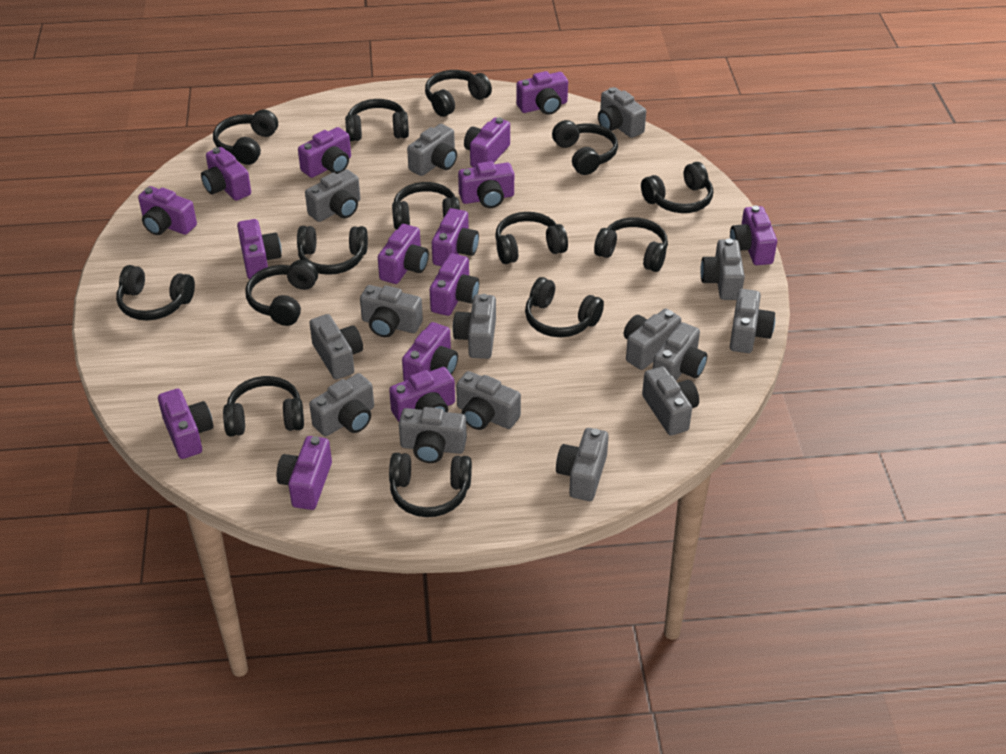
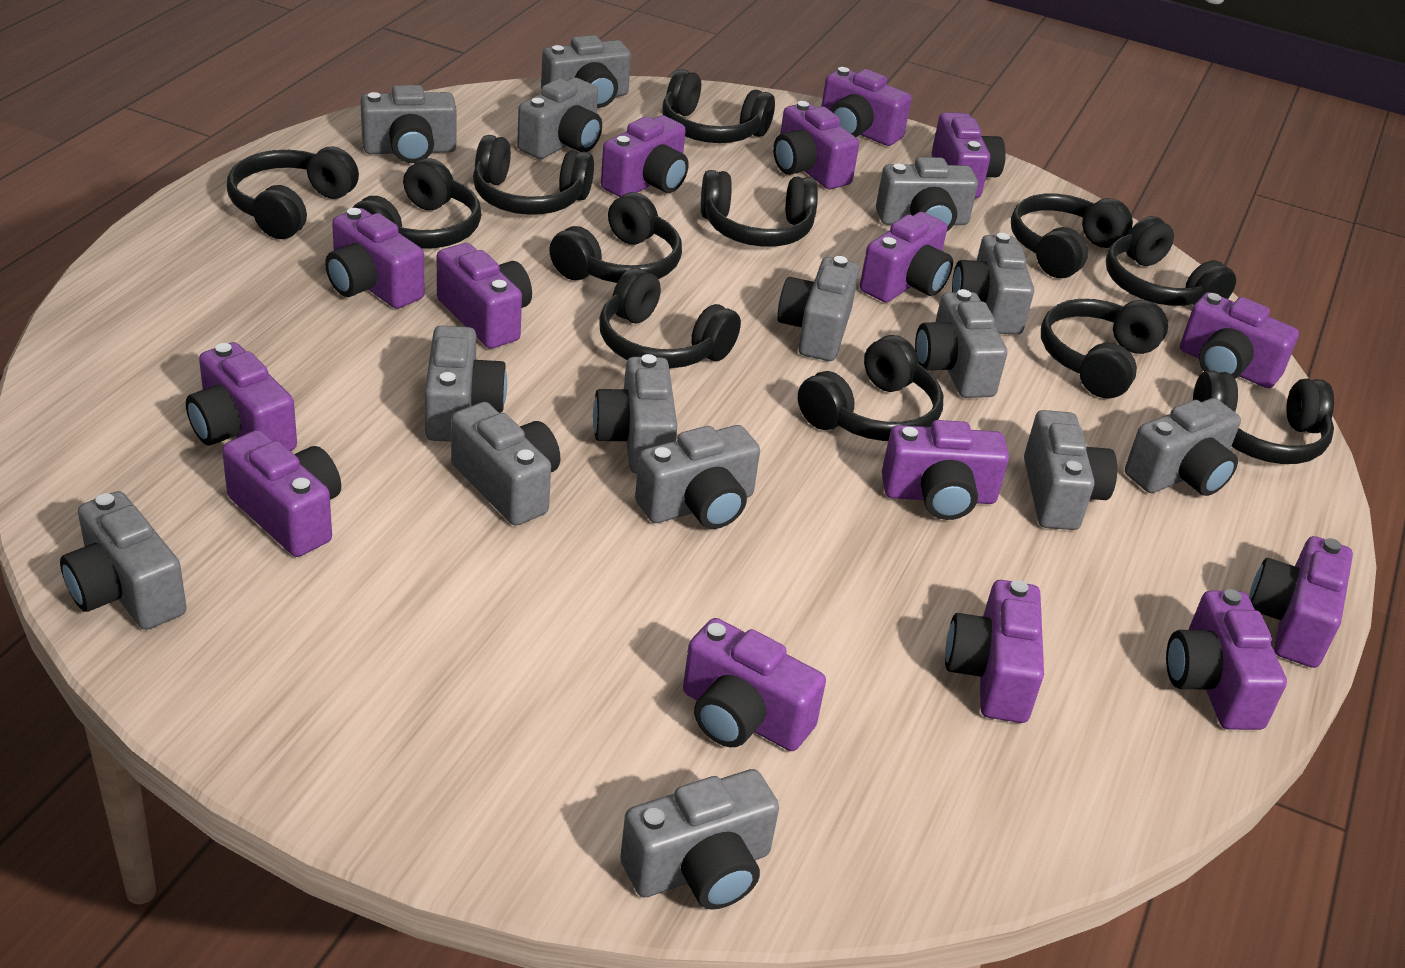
black headphones: 14 -> 12

